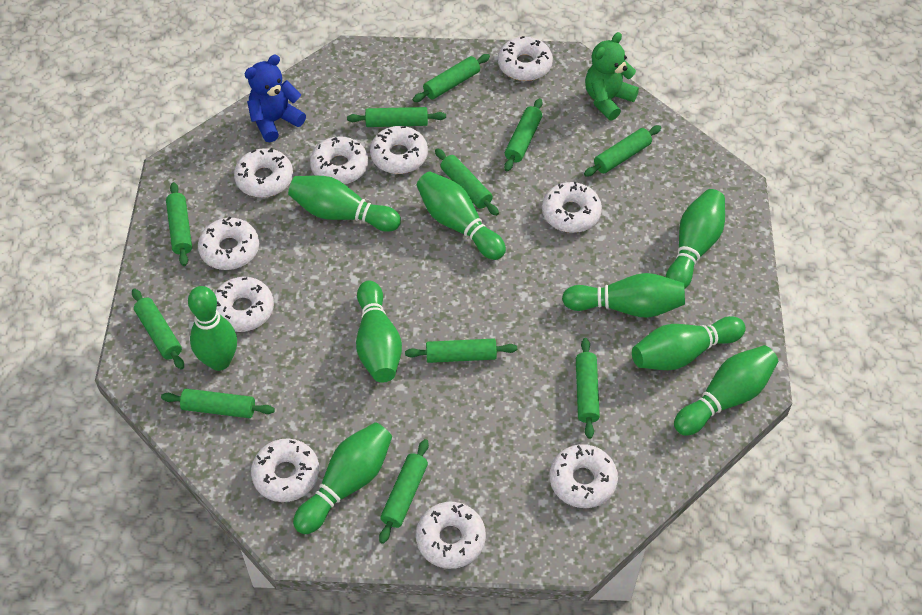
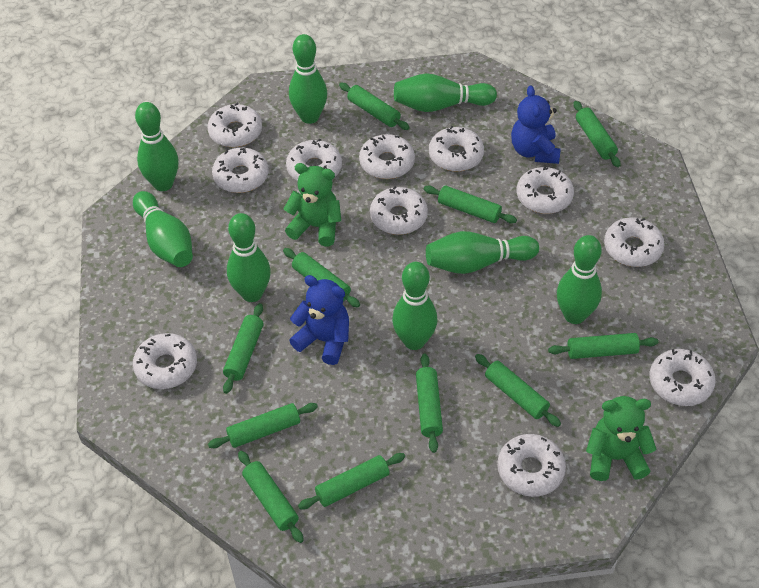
blue teddy bear: 1 -> 2
green bowling pin: 9 -> 8
green teddy bear: 1 -> 2
white donut: 10 -> 11

